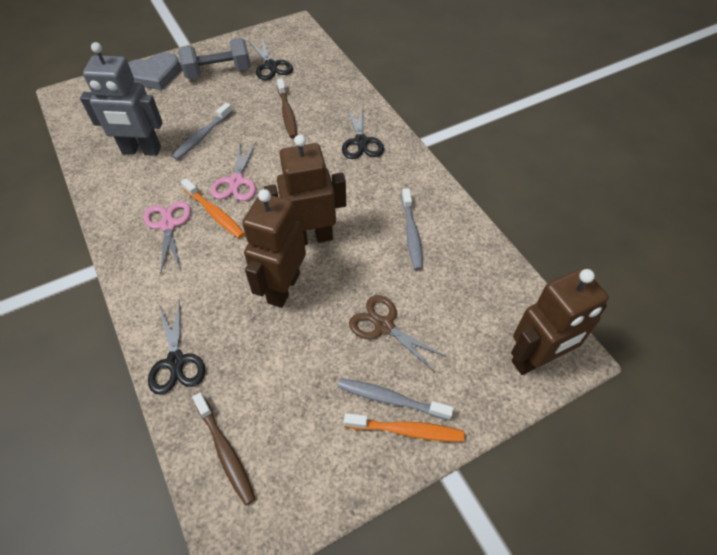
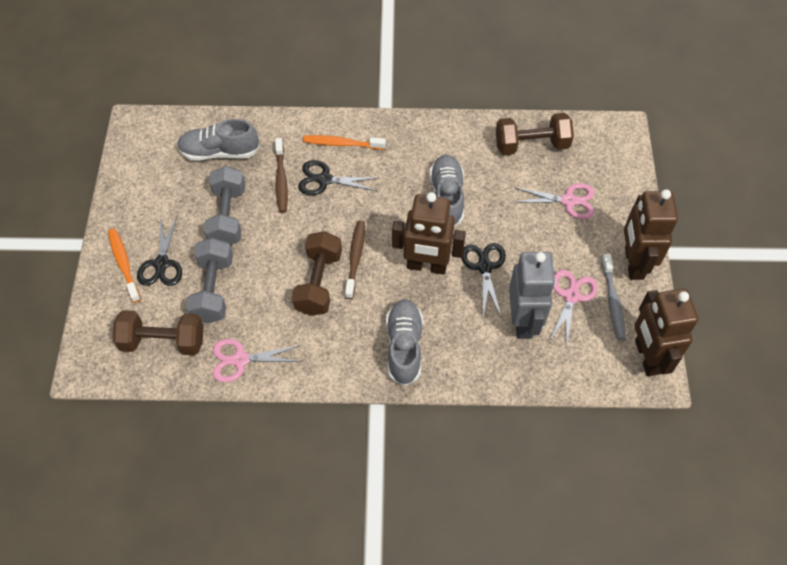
brown dumbbell: 0 -> 3
brown scissors: 1 -> 0
grey dumbbell: 1 -> 2
grey heart: 1 -> 0
grey shoe: 0 -> 3
grey toothbrush: 3 -> 1
pink scissors: 2 -> 3

